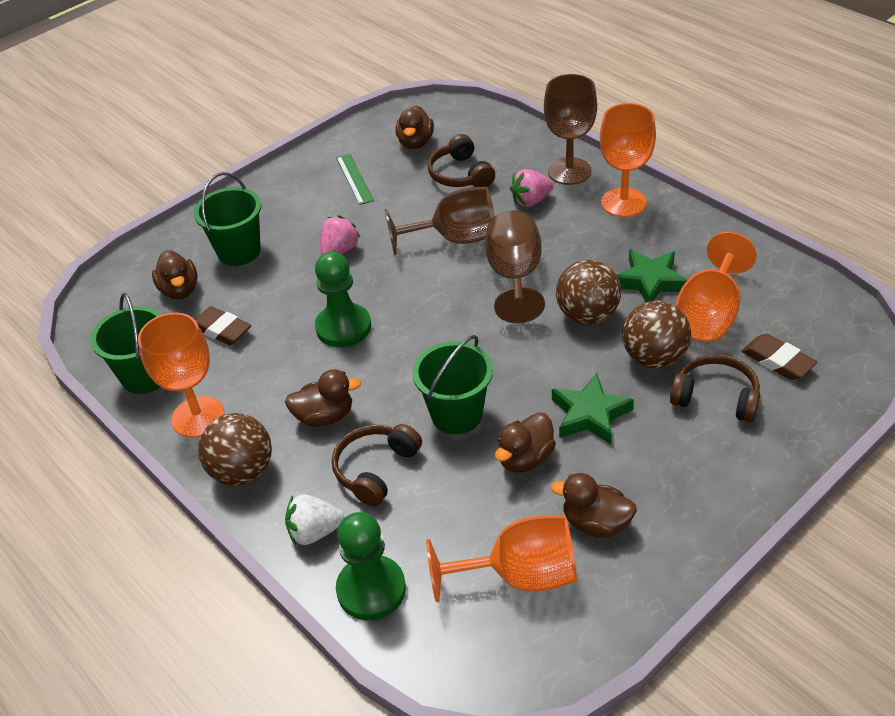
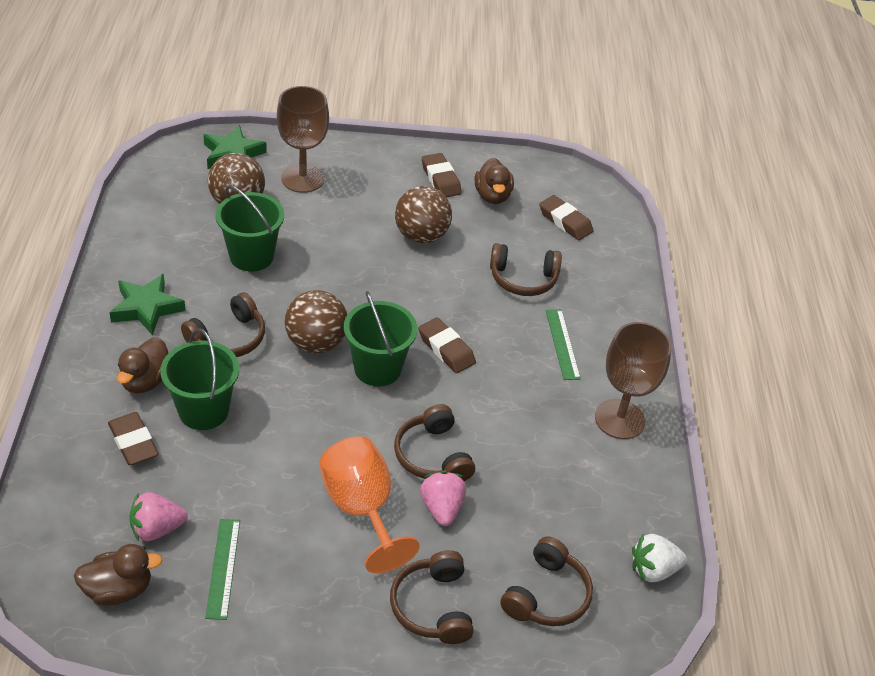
brown duck: 5 -> 3
brown eraser: 2 -> 4
brown goblet: 3 -> 2
brown headphones: 3 -> 5
green pawn: 2 -> 0
green ruler: 1 -> 2
orange goblet: 4 -> 1

